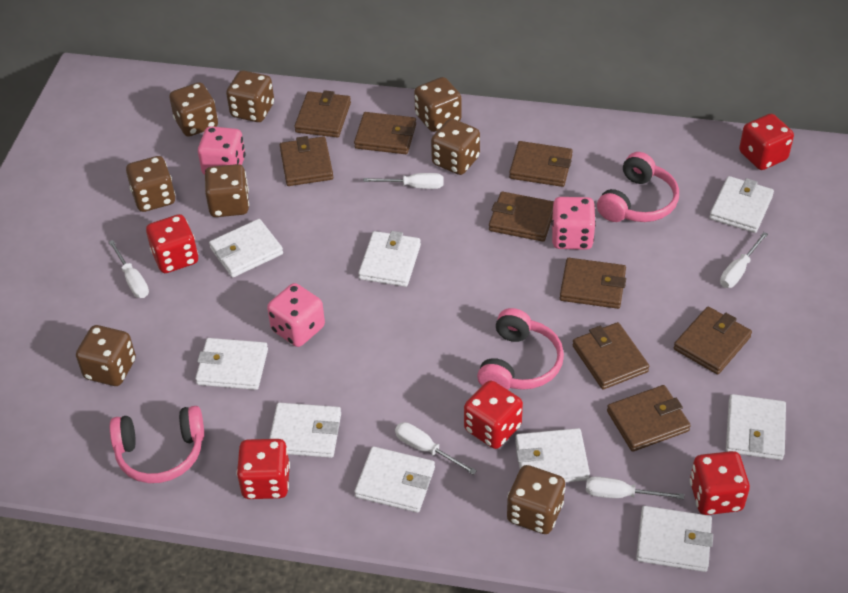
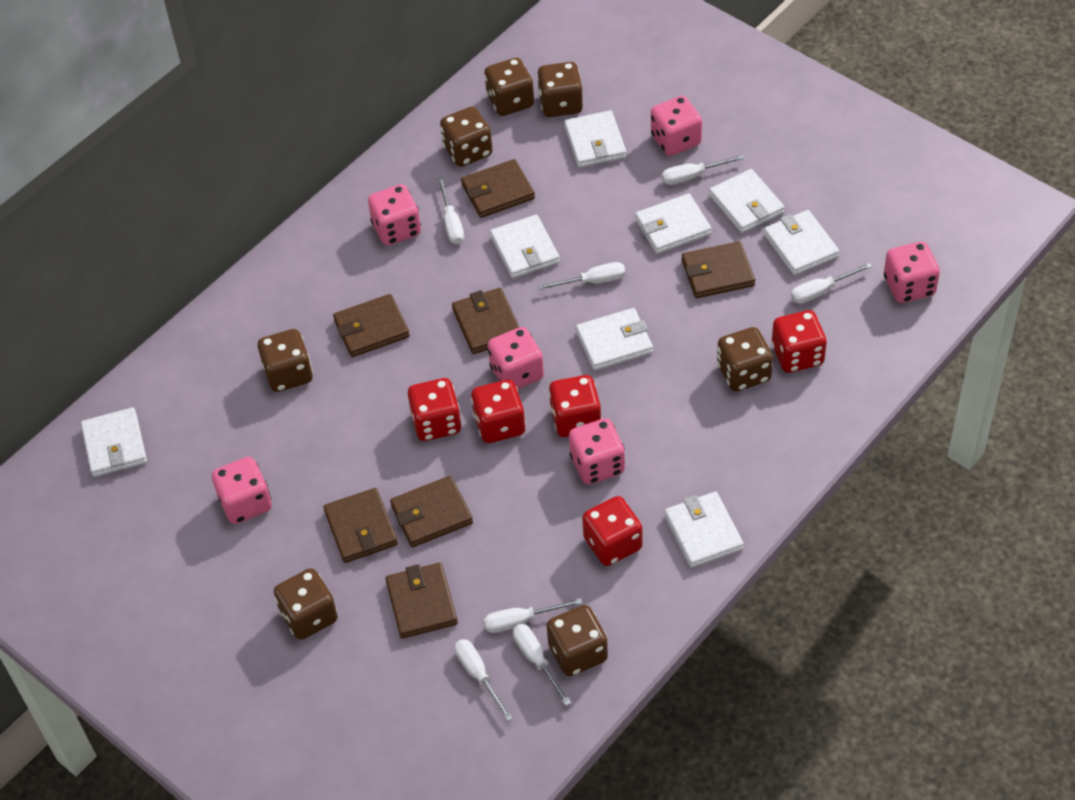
brown dice: 8 -> 7
brown wallet: 9 -> 7
pink dice: 3 -> 6
pink headphones: 3 -> 0
white screwdriver: 5 -> 7
white wallet: 9 -> 8

